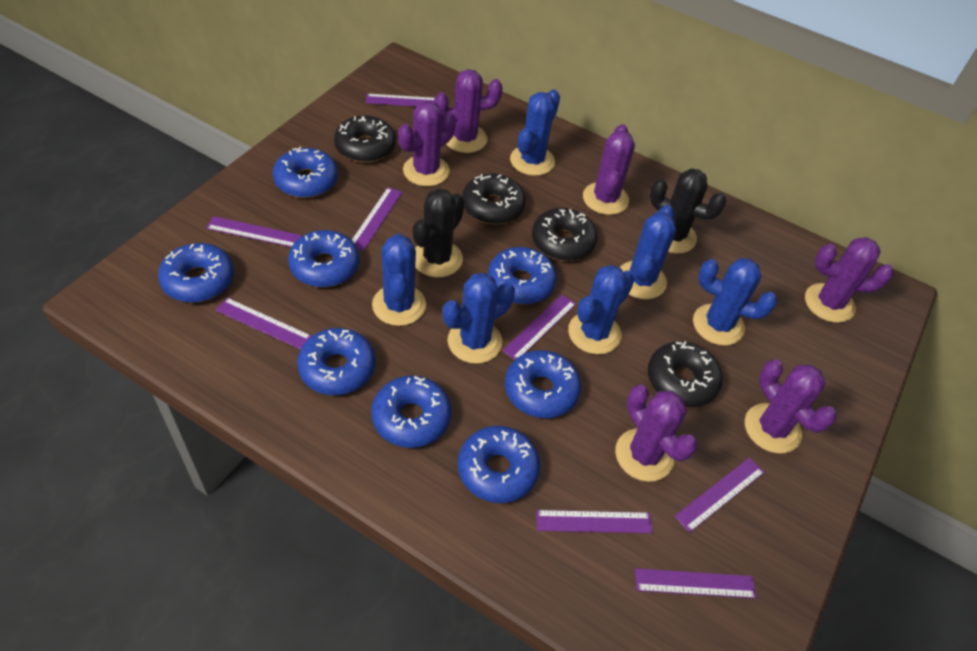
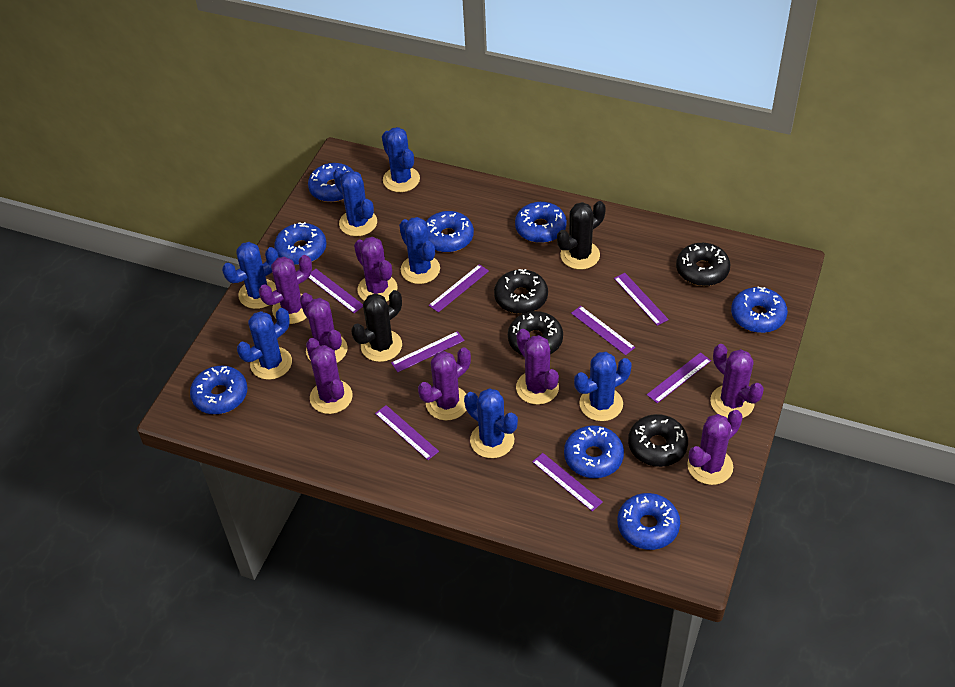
blue cactus: 6 -> 7
purple cactus: 6 -> 8

